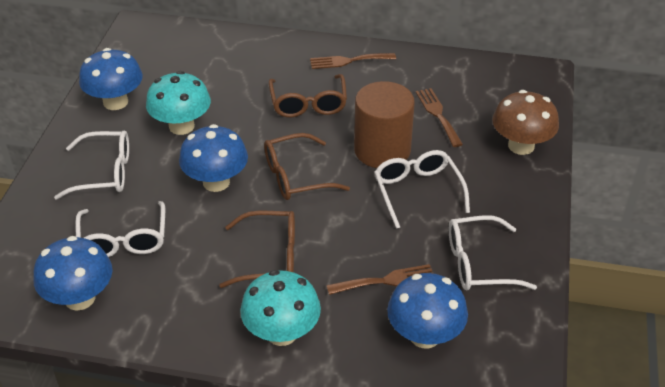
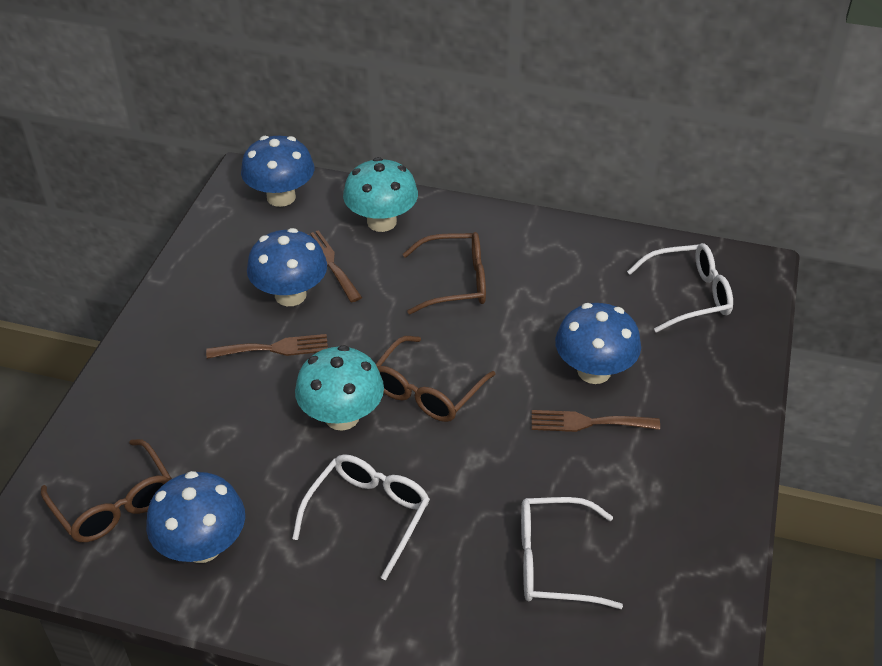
brown cylinder: 1 -> 0
brown mushroom: 1 -> 0
white glasses: 4 -> 3

